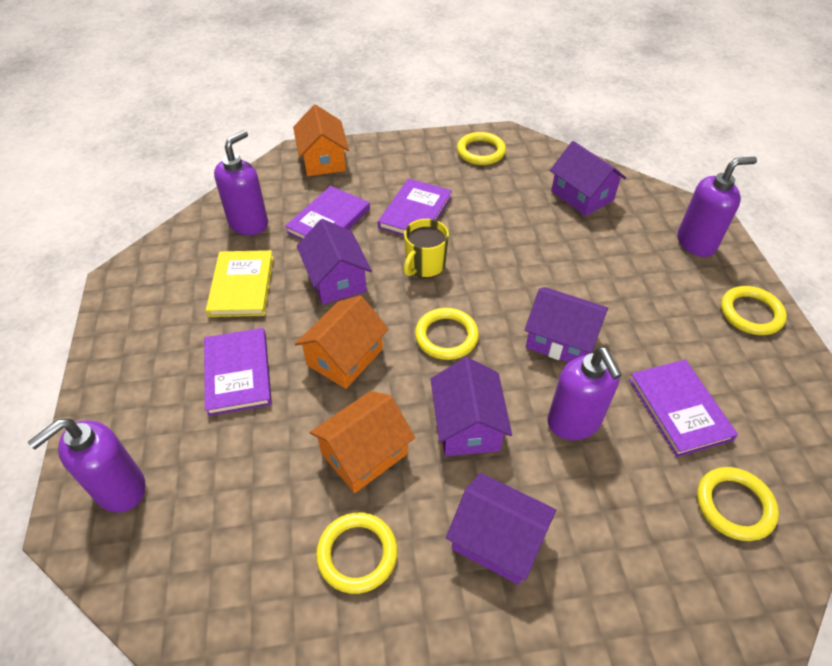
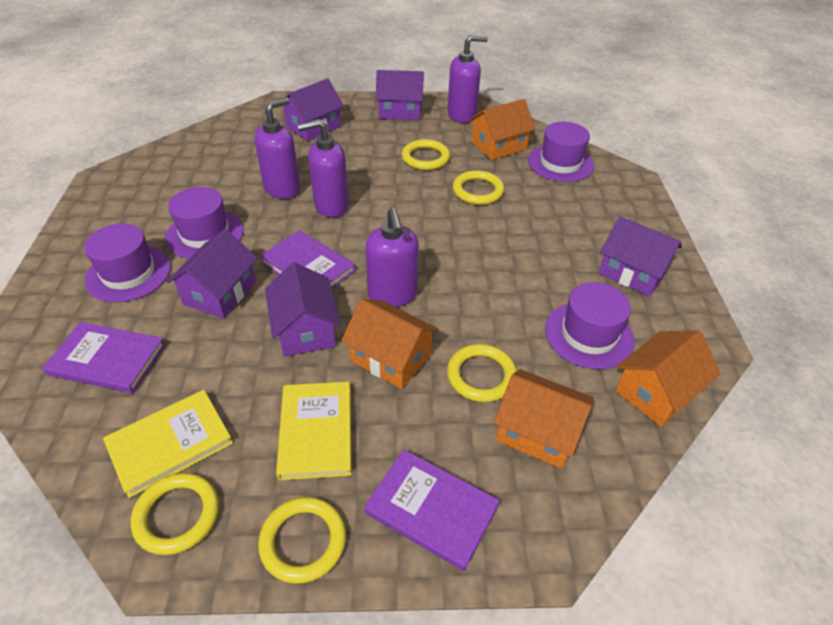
orange house: 3 -> 4
purple book: 4 -> 3
purple hat: 0 -> 4
yellow book: 1 -> 2
yellow mug: 1 -> 0

